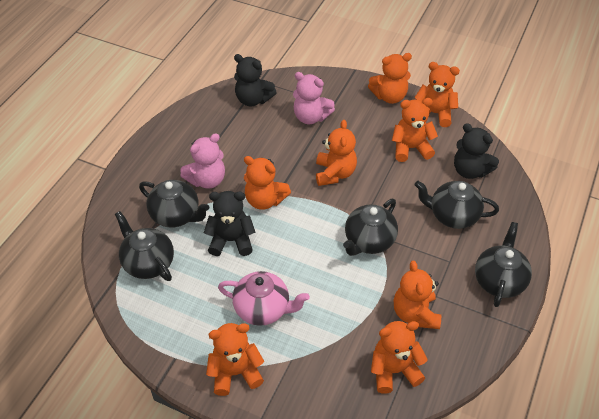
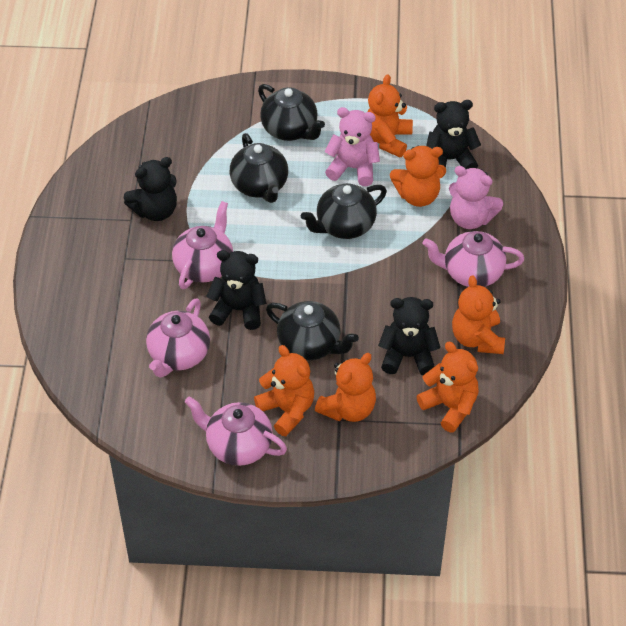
black teapot: 5 -> 4
black teddy bear: 3 -> 4
orange teddy bear: 8 -> 6
pink teapot: 1 -> 4

